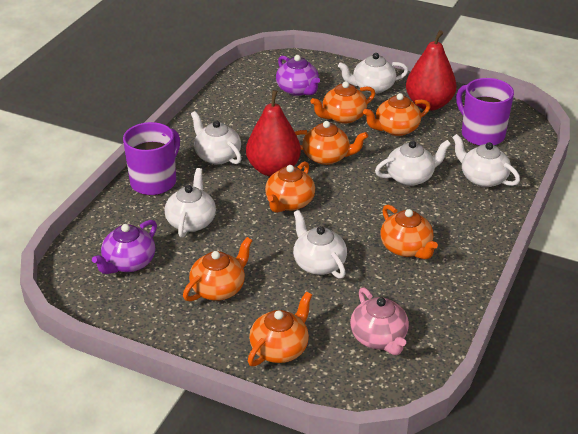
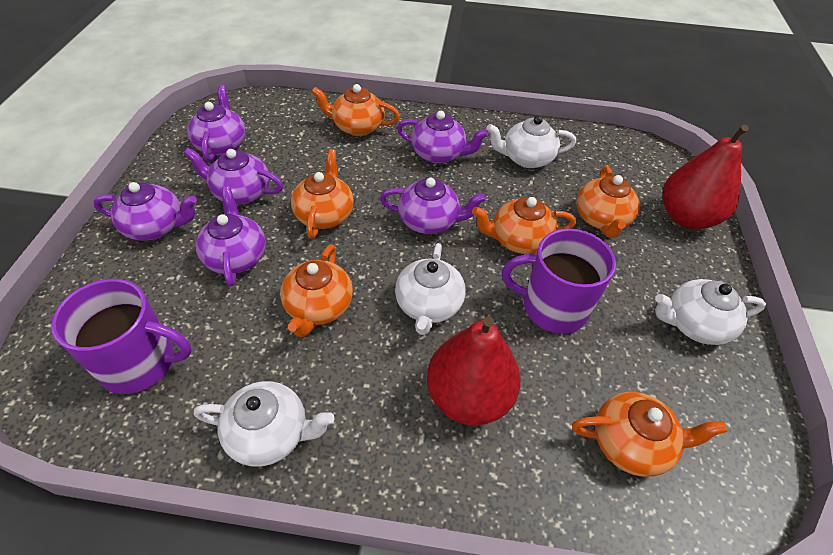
orange teapot: 7 -> 6
pink teapot: 1 -> 0
purple teapot: 2 -> 6
white teapot: 6 -> 4

